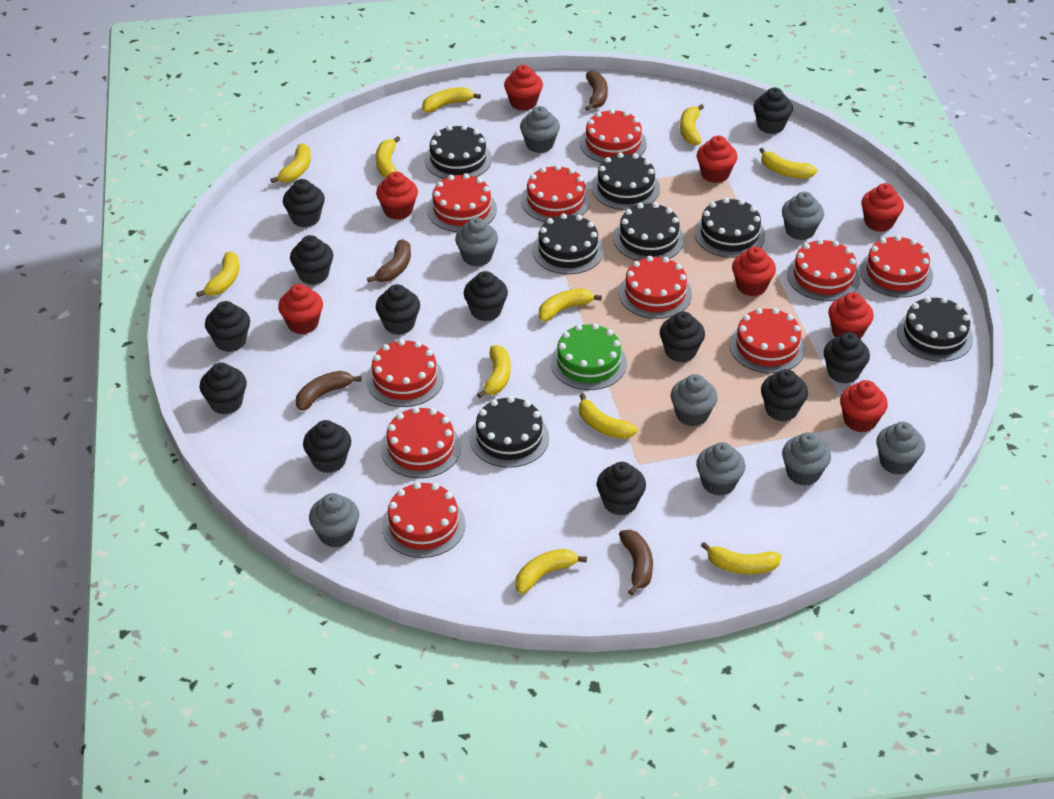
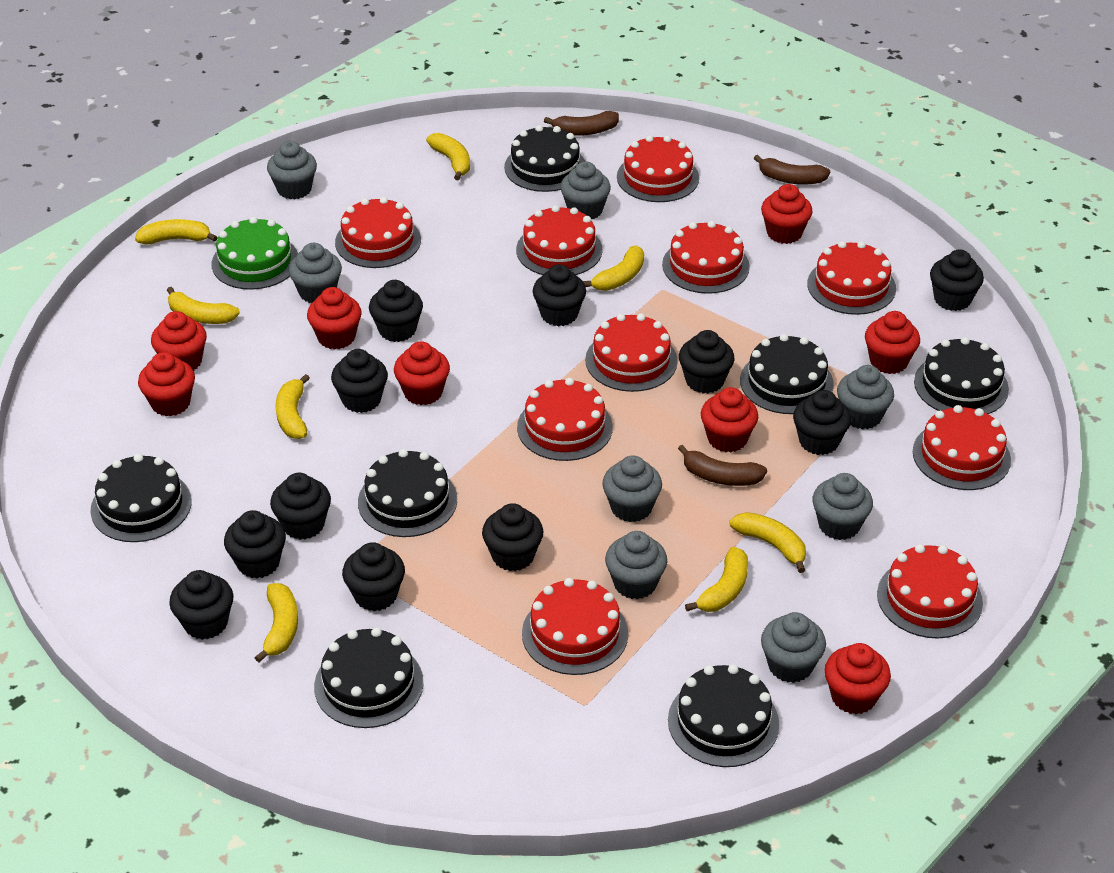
black cupcake: 12 -> 11
brown banana: 4 -> 3
yellow banana: 11 -> 8

